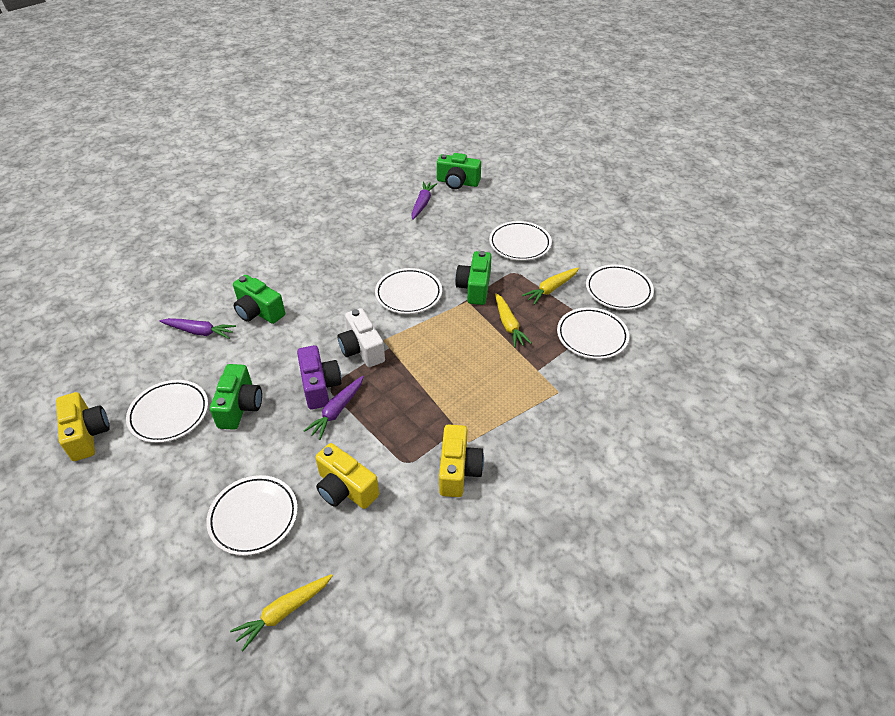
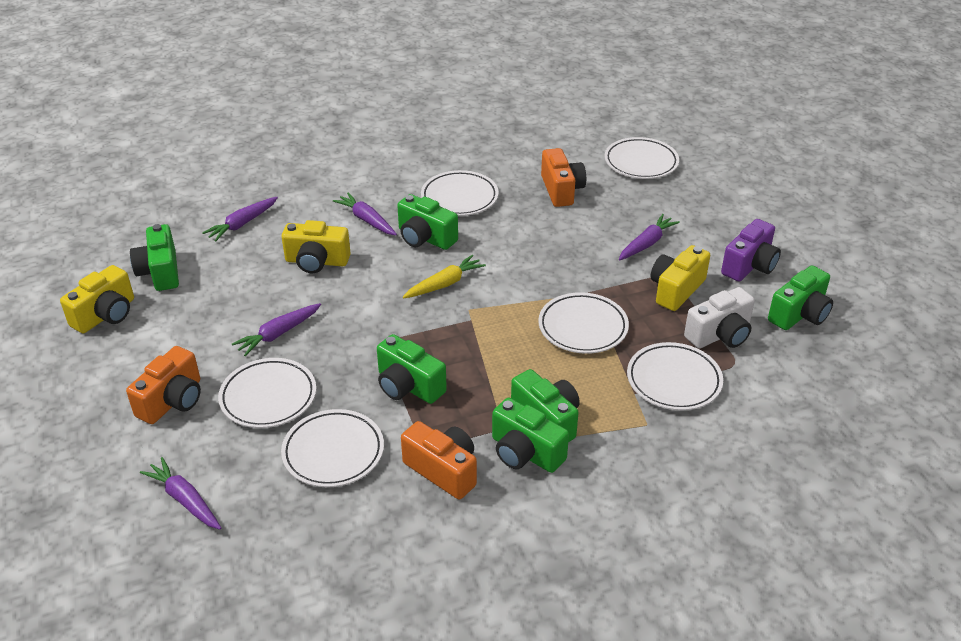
green camera: 4 -> 6
orange camera: 0 -> 3
purple carrot: 3 -> 5
yellow carrot: 3 -> 1

